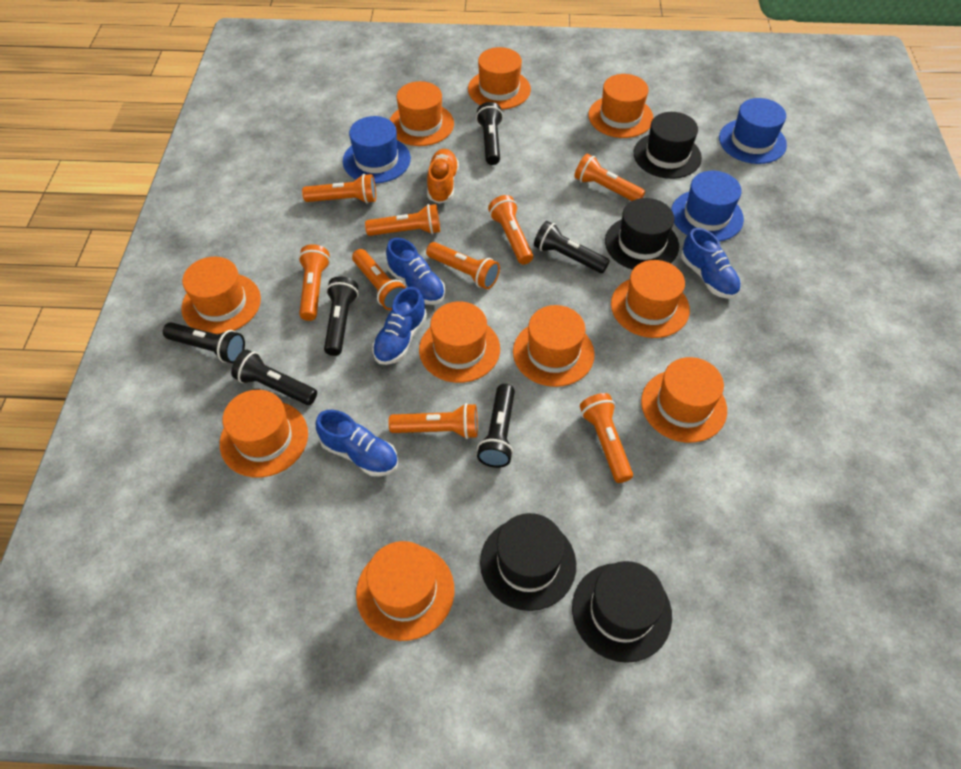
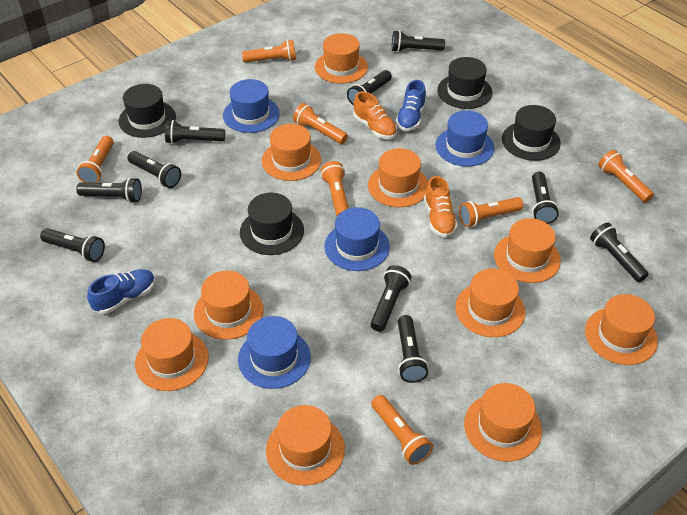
black flashlight: 6 -> 10
blue hat: 3 -> 4
blue shoe: 4 -> 2
orange flashlight: 9 -> 7
orange shoe: 1 -> 2

